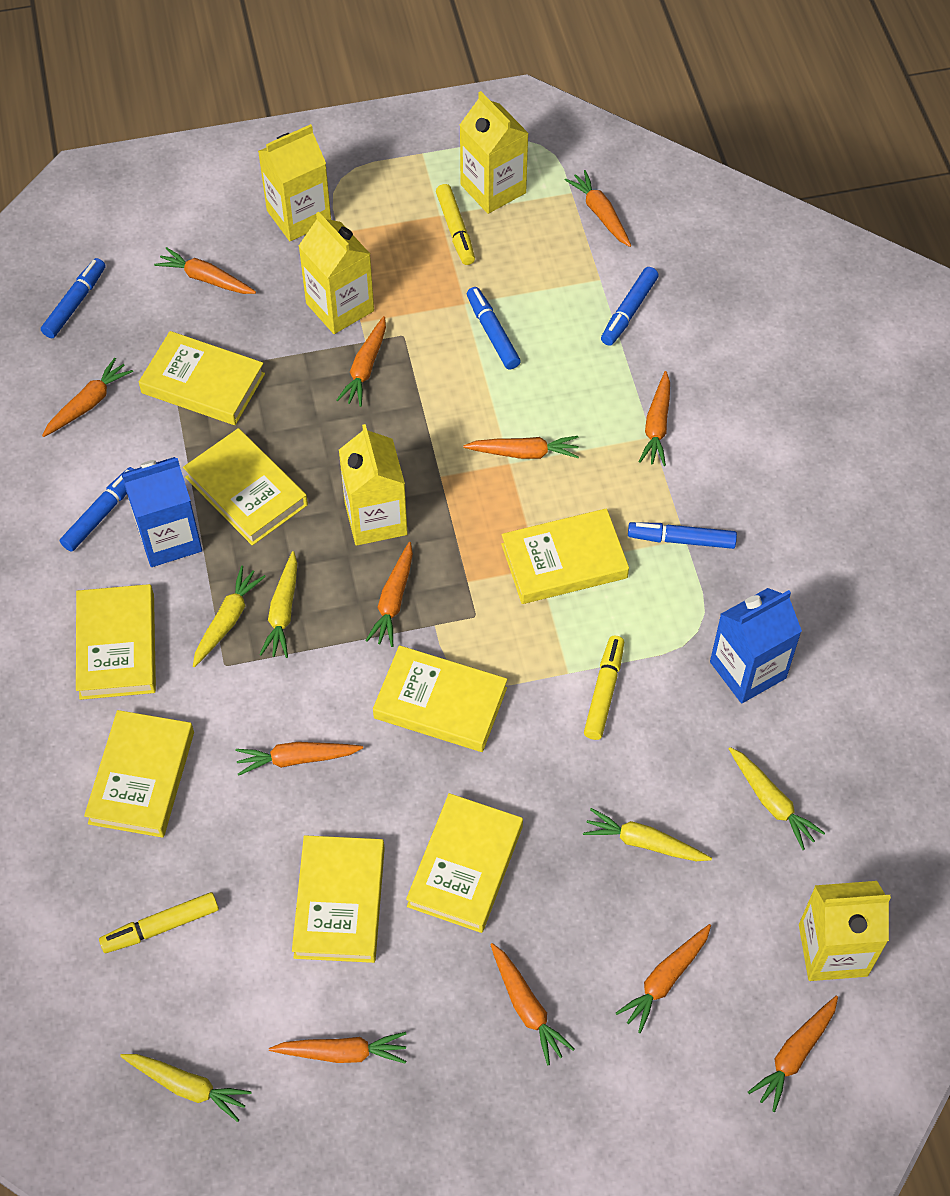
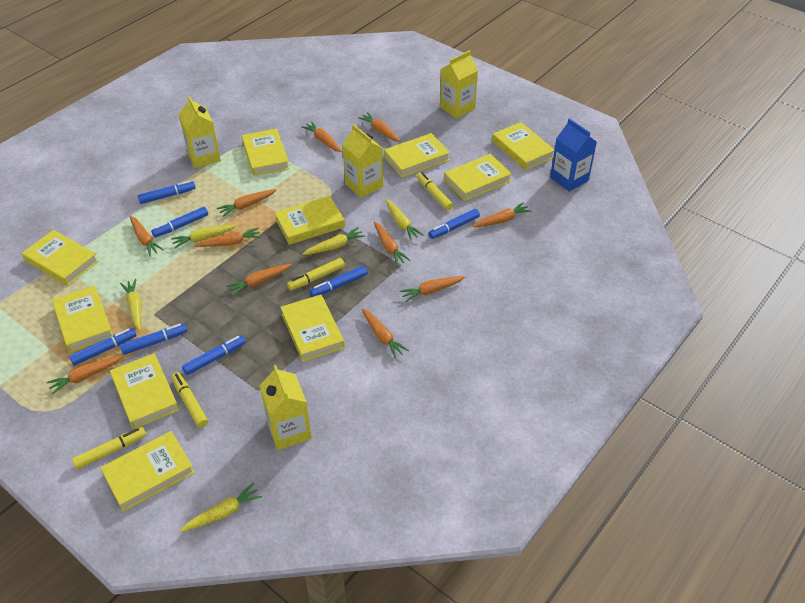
blue carton: 2 -> 1
blue marker: 5 -> 7
orange carrot: 12 -> 11
yellow book: 8 -> 10
yellow carton: 5 -> 4
yellow marker: 3 -> 4

